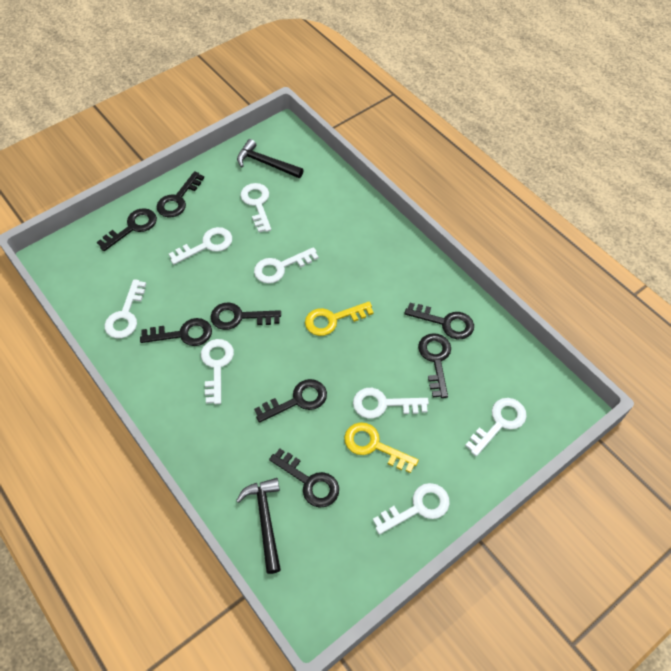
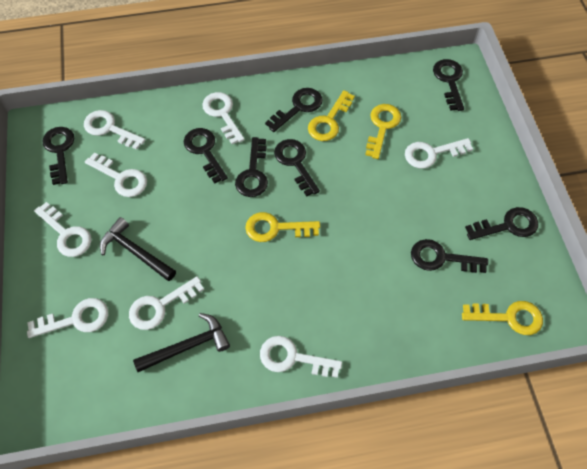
yellow key: 2 -> 4

